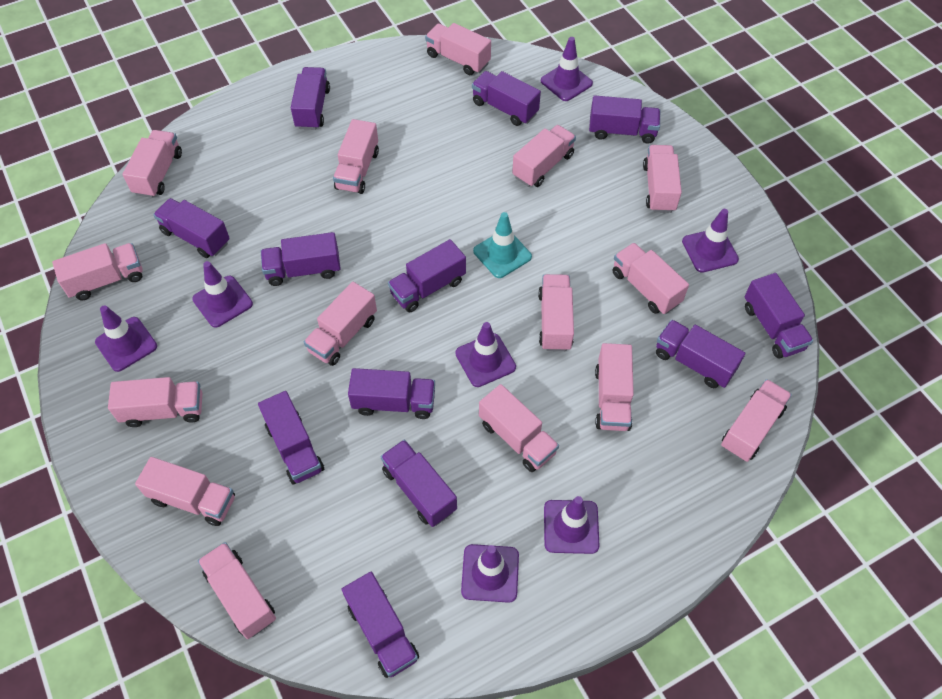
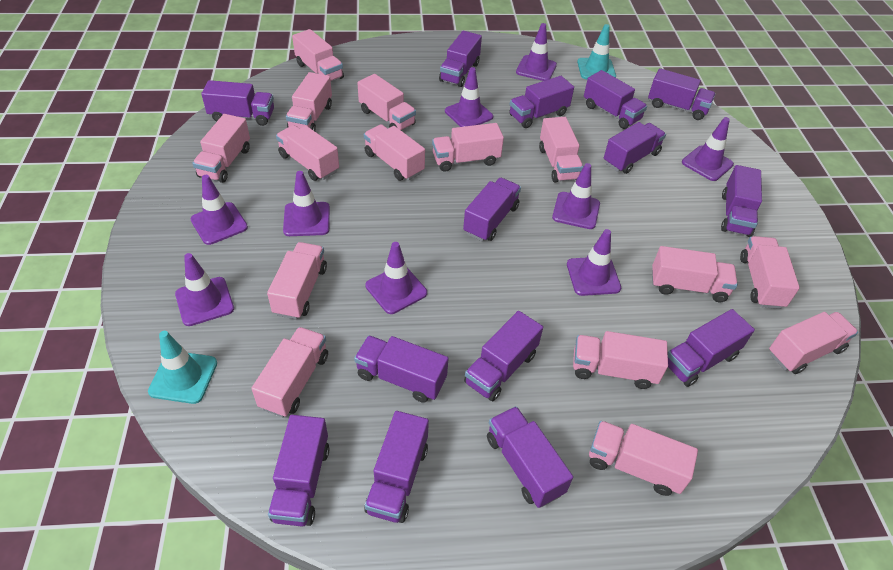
purple traffic cone: 7 -> 9
purple truck: 12 -> 14
turquoise traffic cone: 1 -> 2

